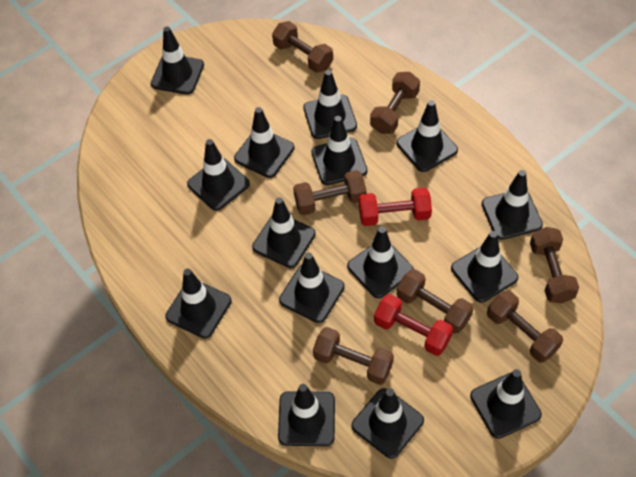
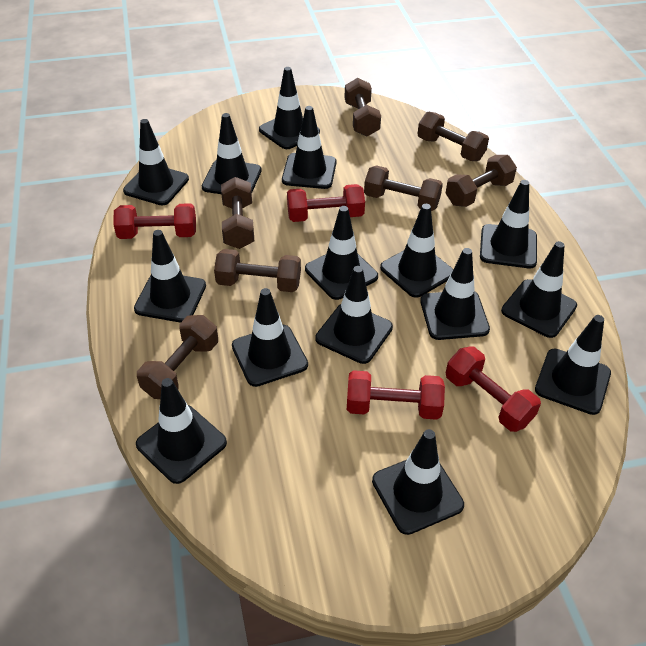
red dumbbell: 2 -> 4

